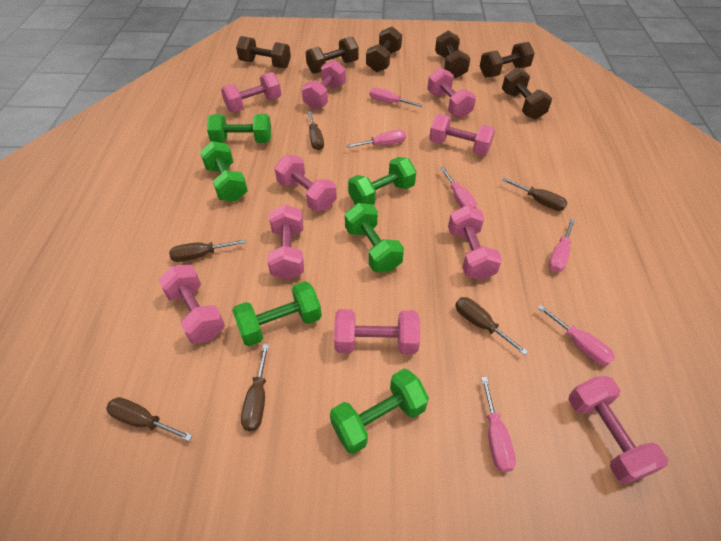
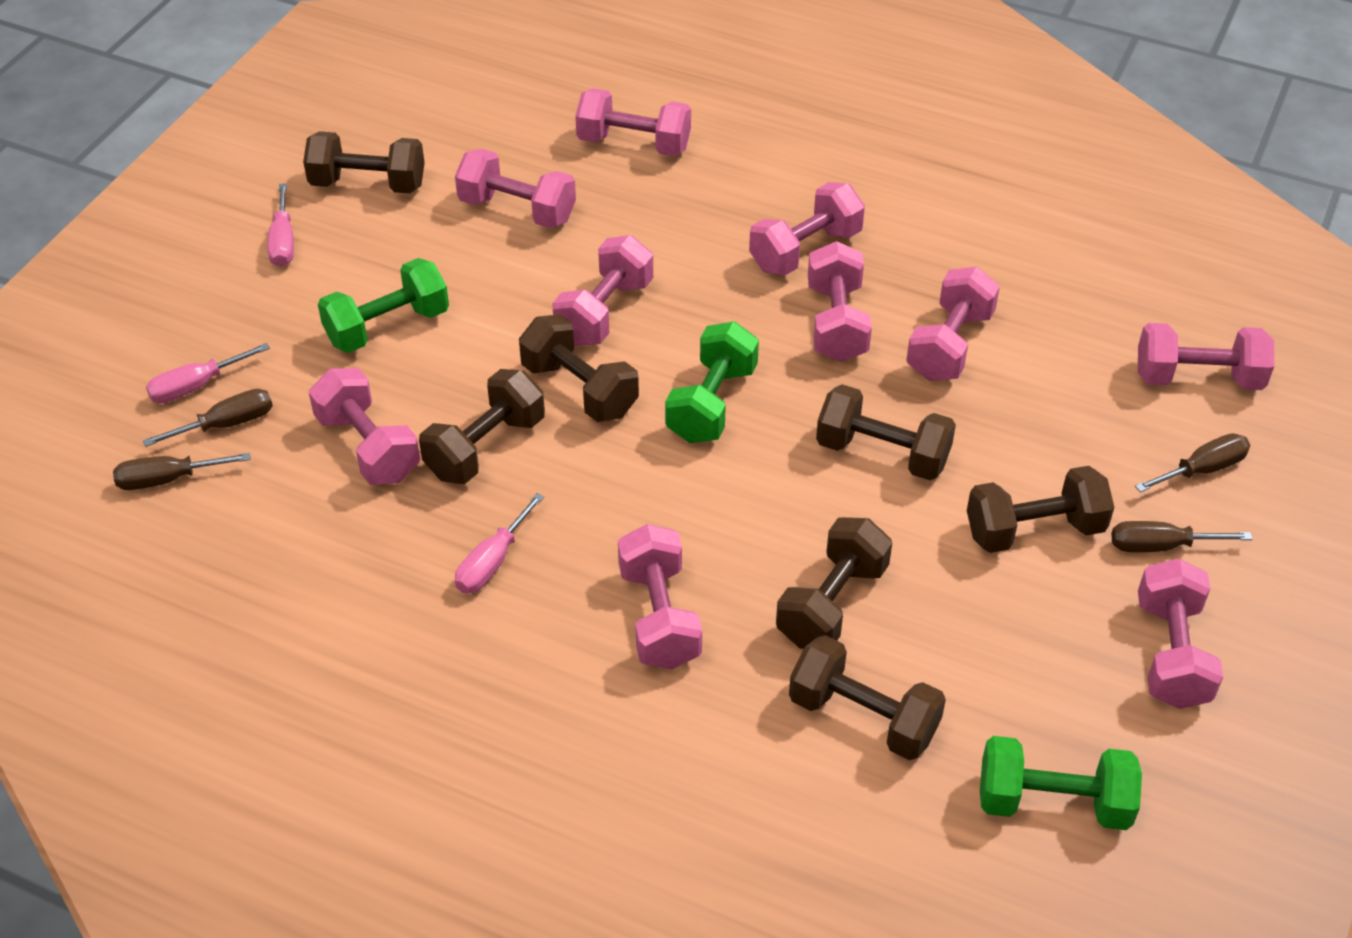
brown dumbbell: 6 -> 7
brown screwdriver: 6 -> 4
green dumbbell: 6 -> 3
pink screwdriver: 6 -> 3

